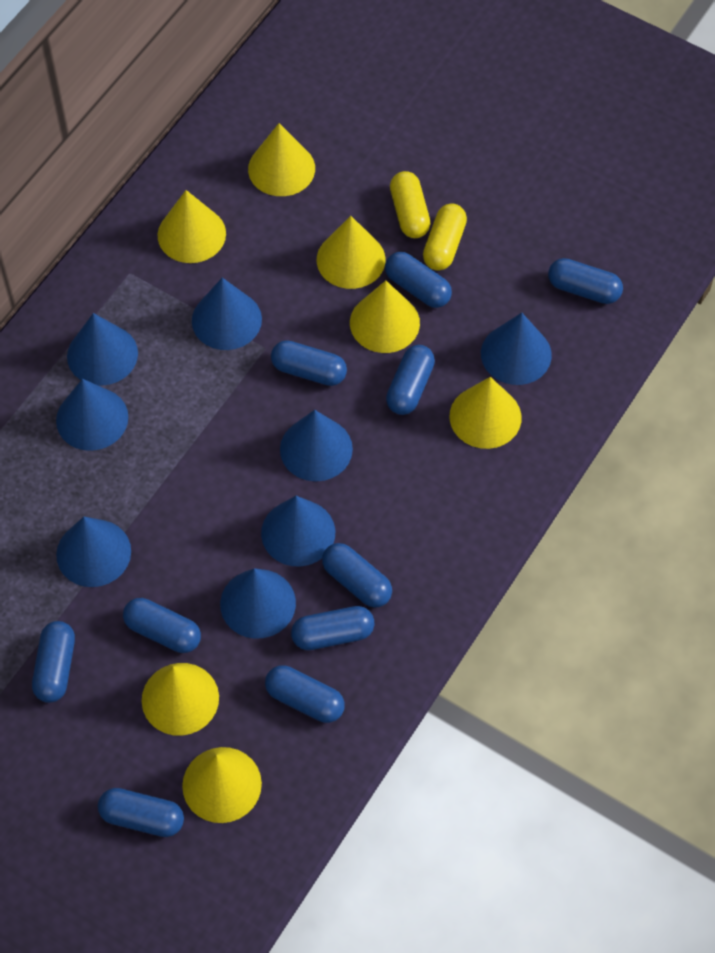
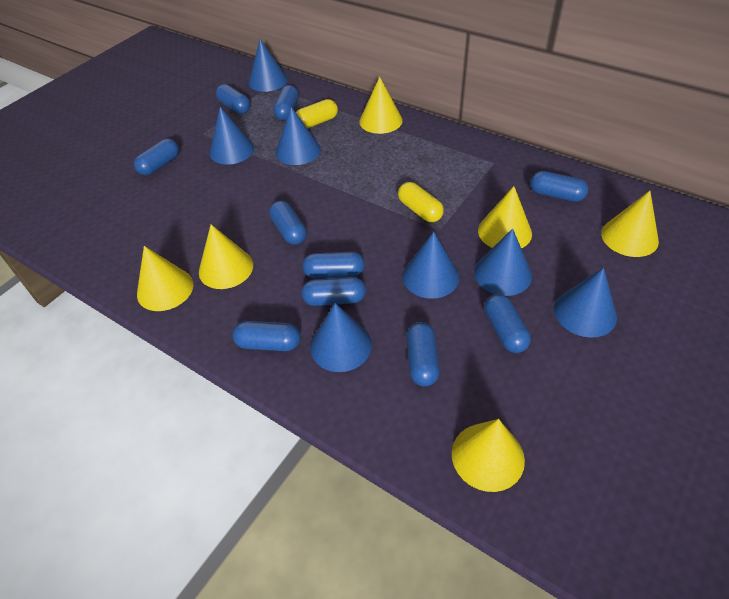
blue cone: 8 -> 7
yellow cone: 7 -> 6

